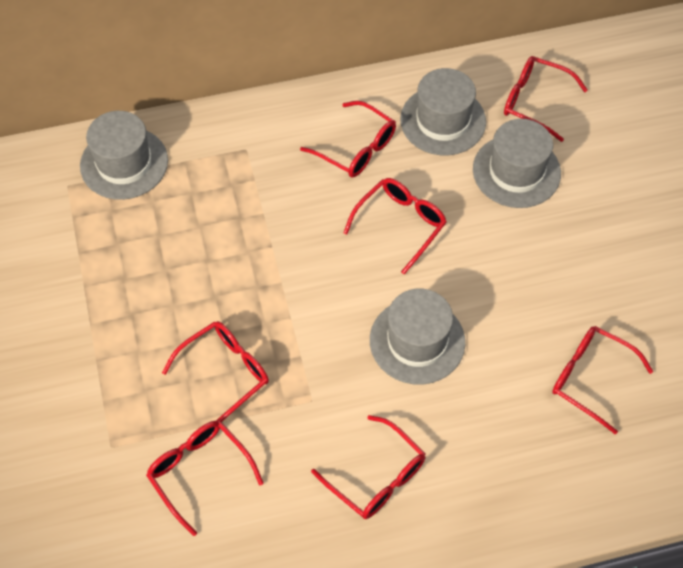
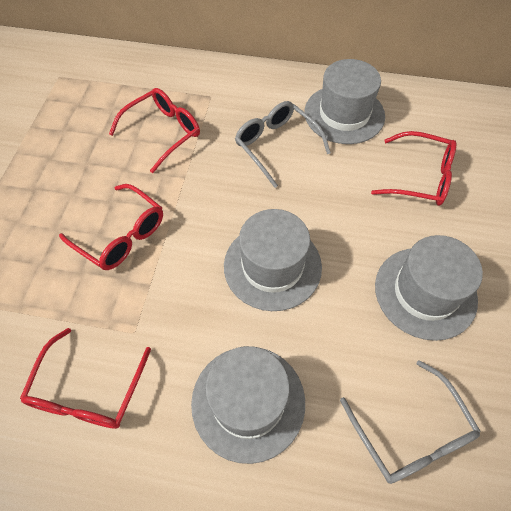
grey glasses: 0 -> 2
red glasses: 7 -> 4

